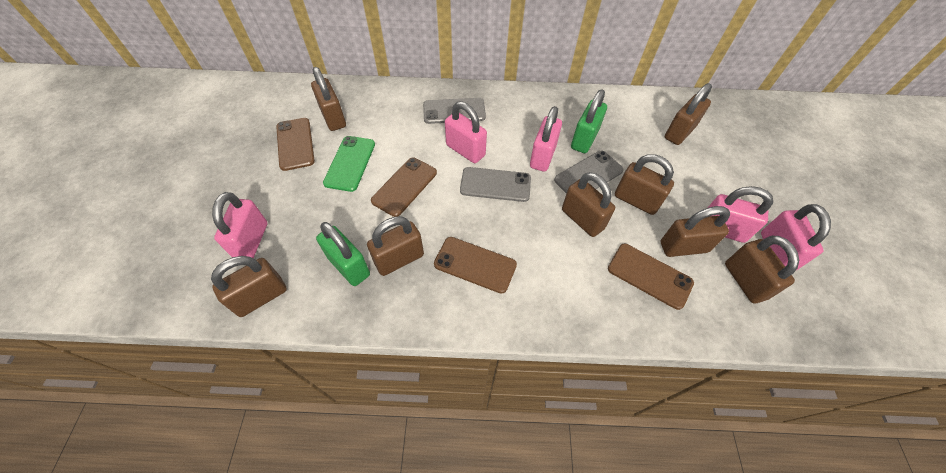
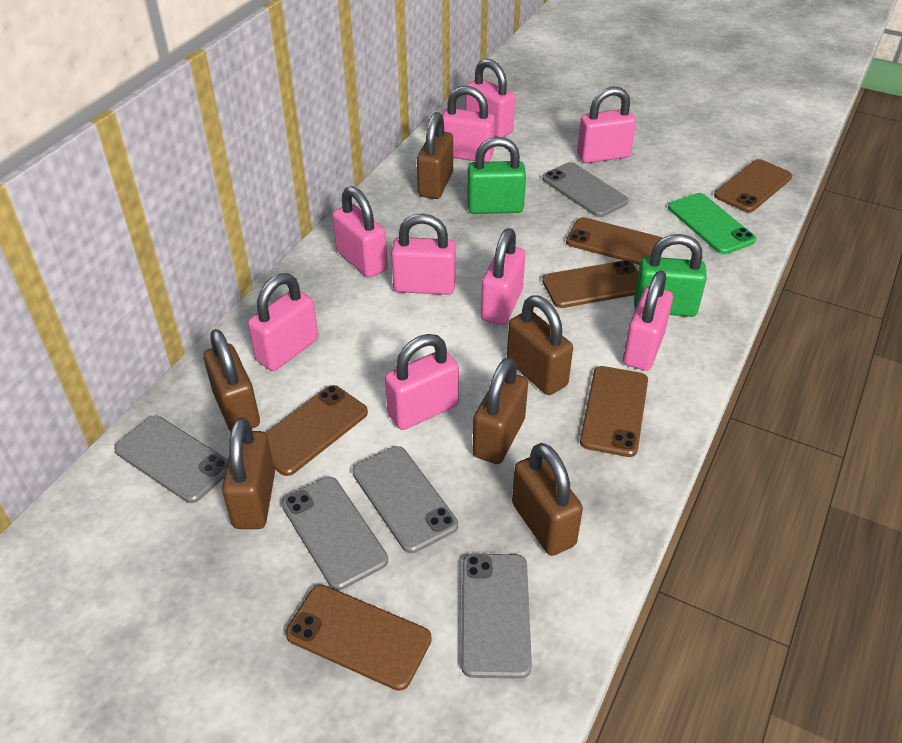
brown padlock: 8 -> 6
brown phone: 4 -> 6
grey phone: 3 -> 5
pink padlock: 5 -> 9

